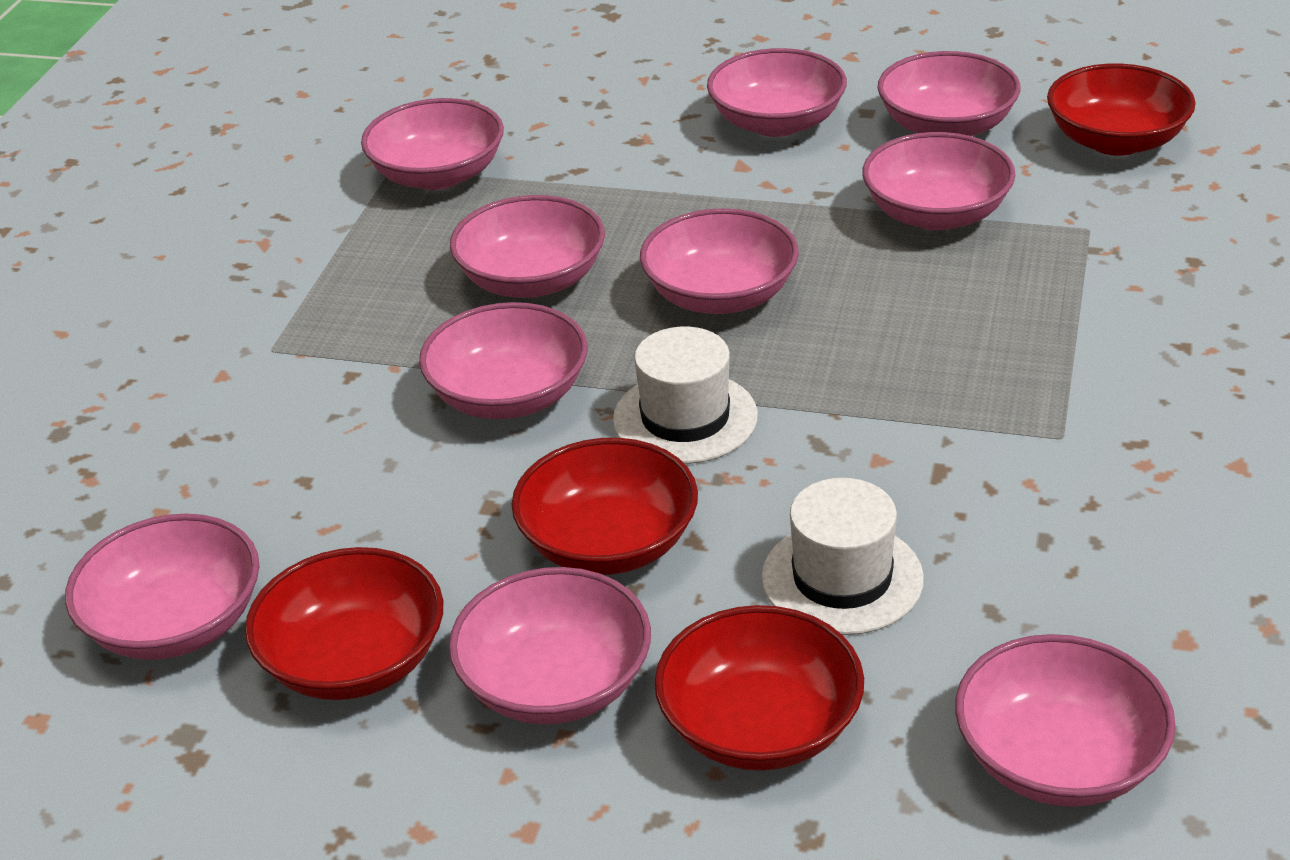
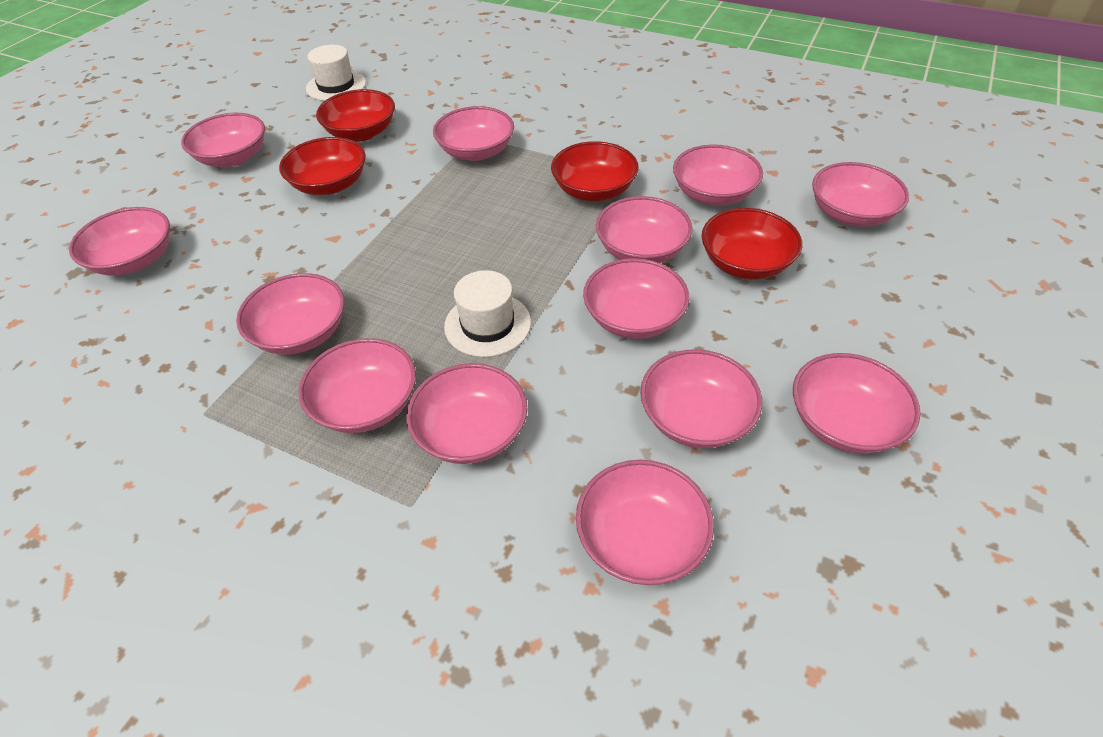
pink bowl: 10 -> 13

